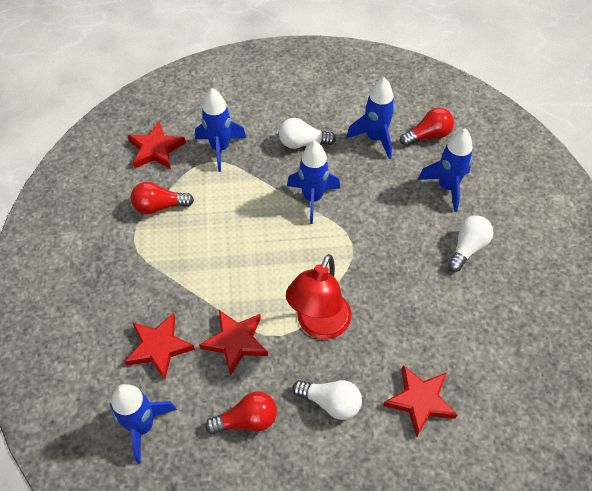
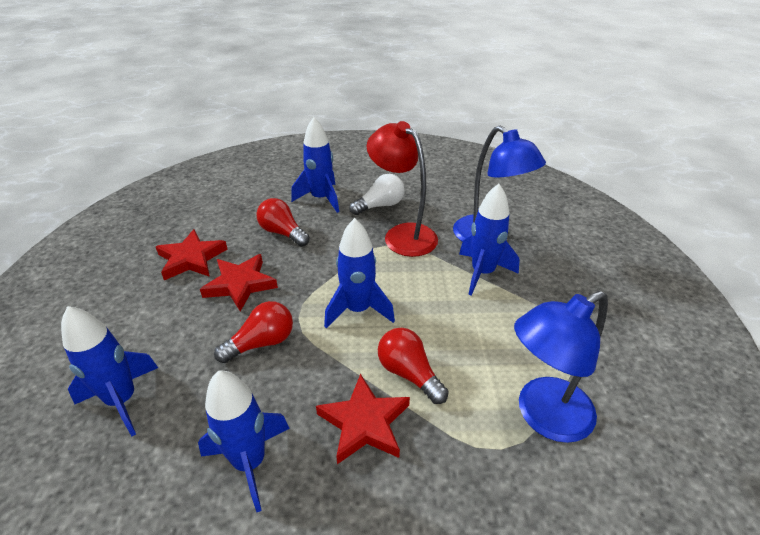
blue lamp: 0 -> 2
red star: 4 -> 3
white light bulb: 3 -> 1

